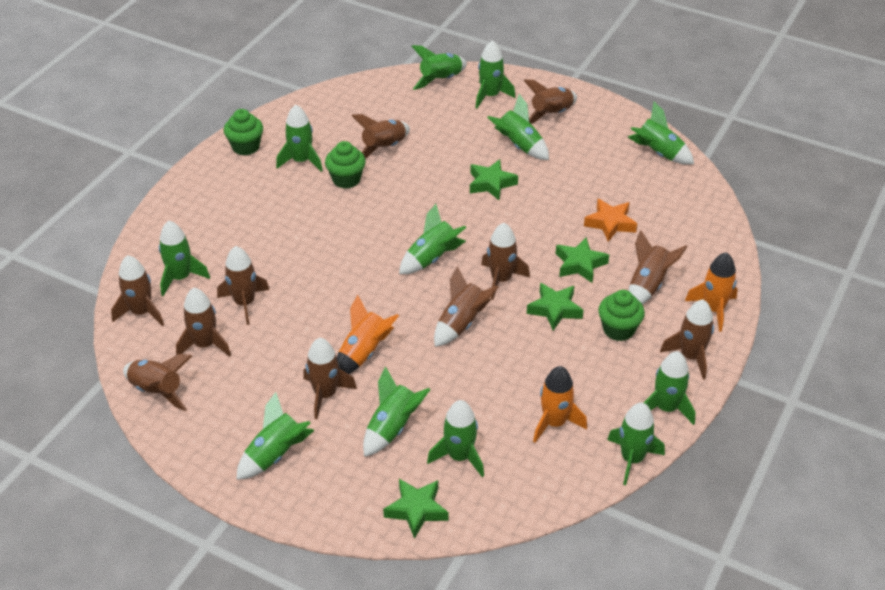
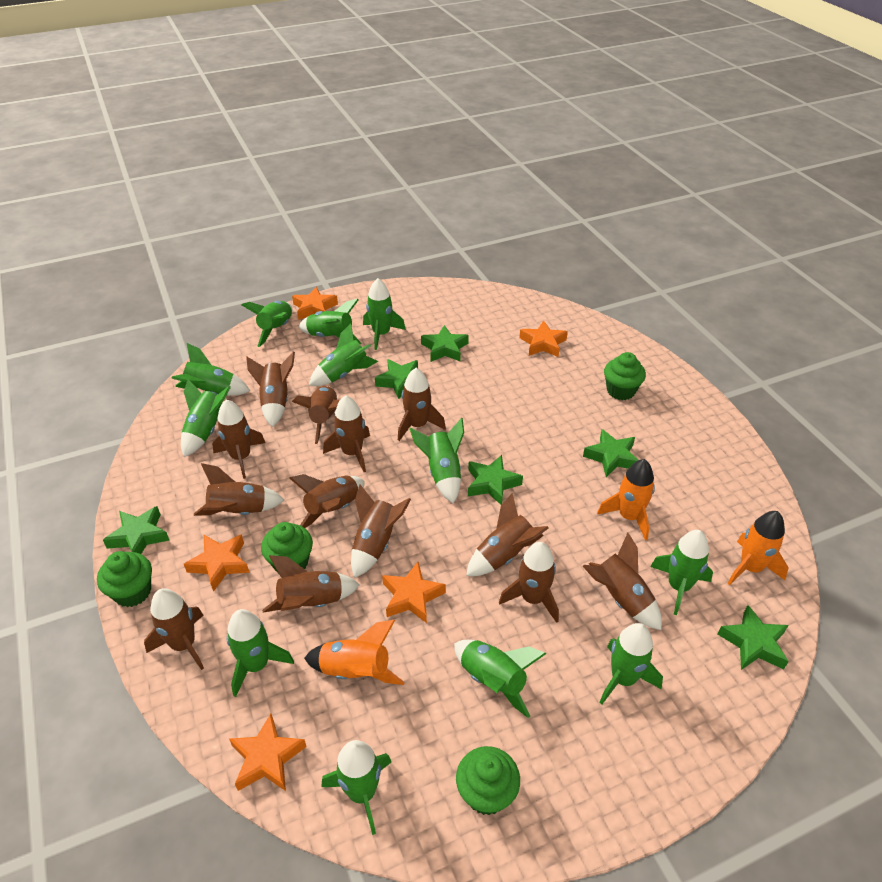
brown rocket: 11 -> 13
green cupcake: 3 -> 4
green star: 4 -> 6
orange star: 1 -> 5

